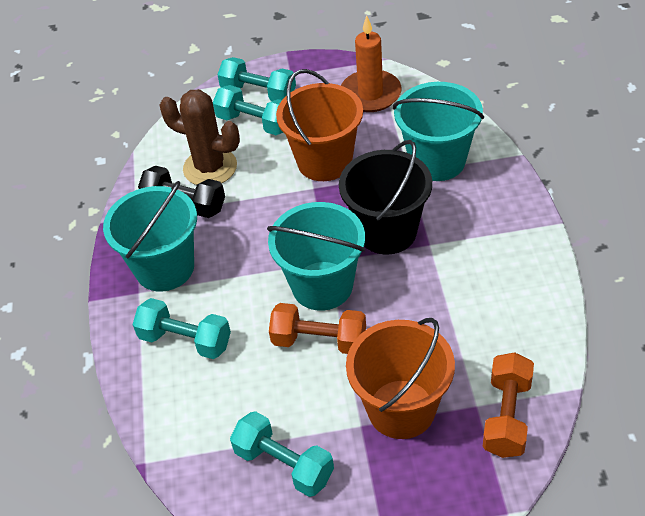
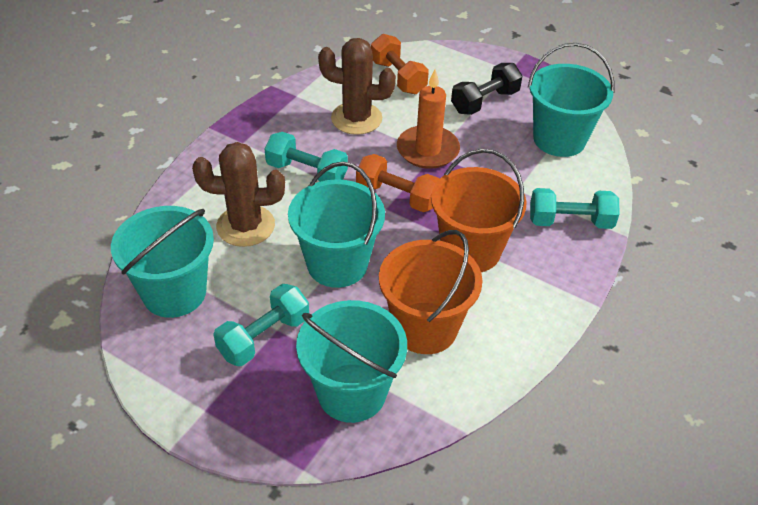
black bucket: 1 -> 0
brown cactus: 1 -> 2
turquoise bucket: 3 -> 4
turquoise dumbbell: 4 -> 3

